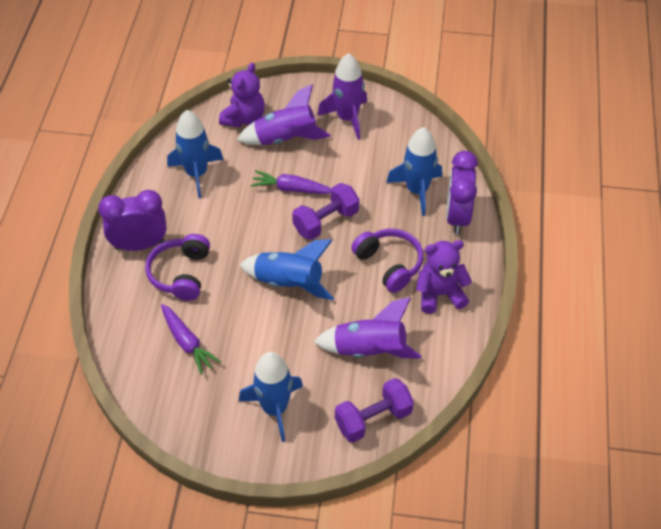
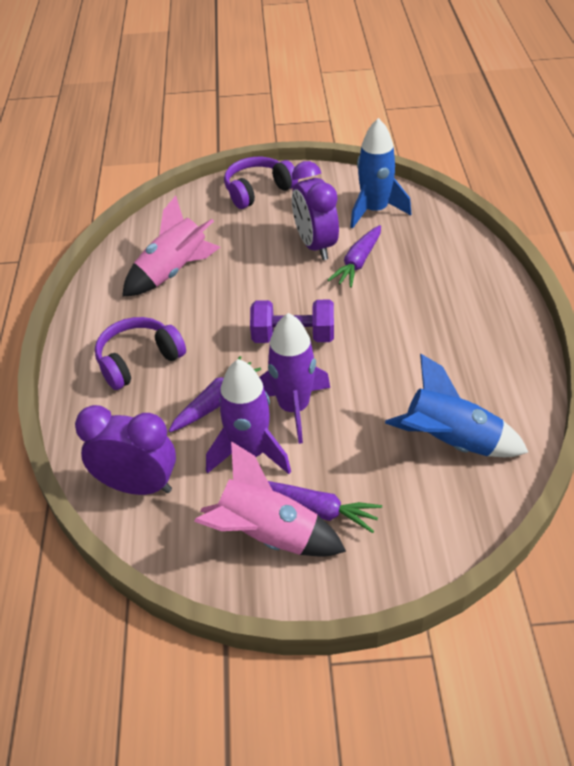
blue rocket: 4 -> 2
pink rocket: 0 -> 2
purple carrot: 2 -> 3
purple dumbbell: 2 -> 1
purple rocket: 3 -> 2
purple teddy bear: 2 -> 0

